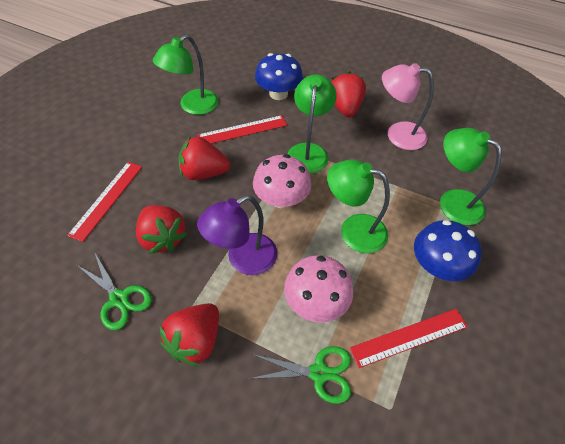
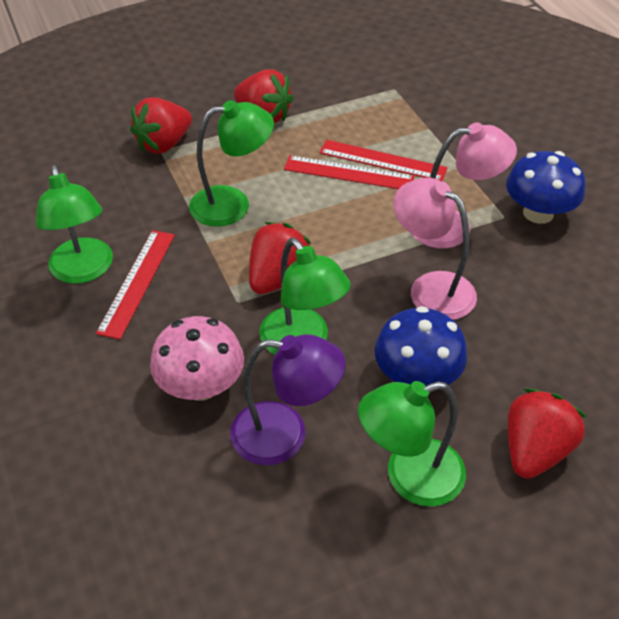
green scissors: 2 -> 0
pink lamp: 1 -> 2
pink mushroom: 2 -> 1

